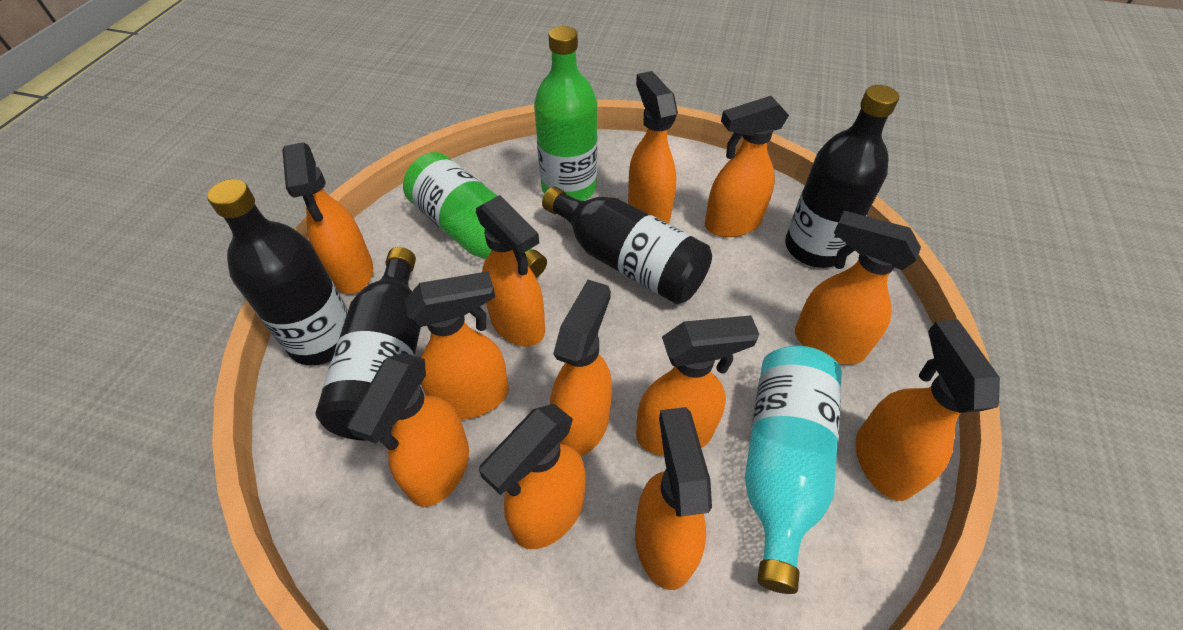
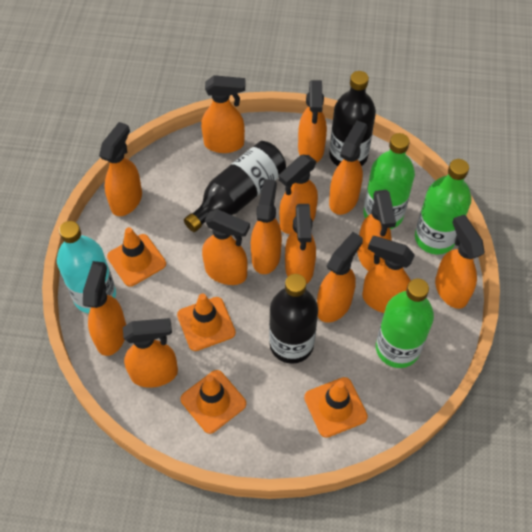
black bottle: 4 -> 3
green bottle: 2 -> 3
orange spray bottle: 12 -> 14
orange traffic cone: 0 -> 4

